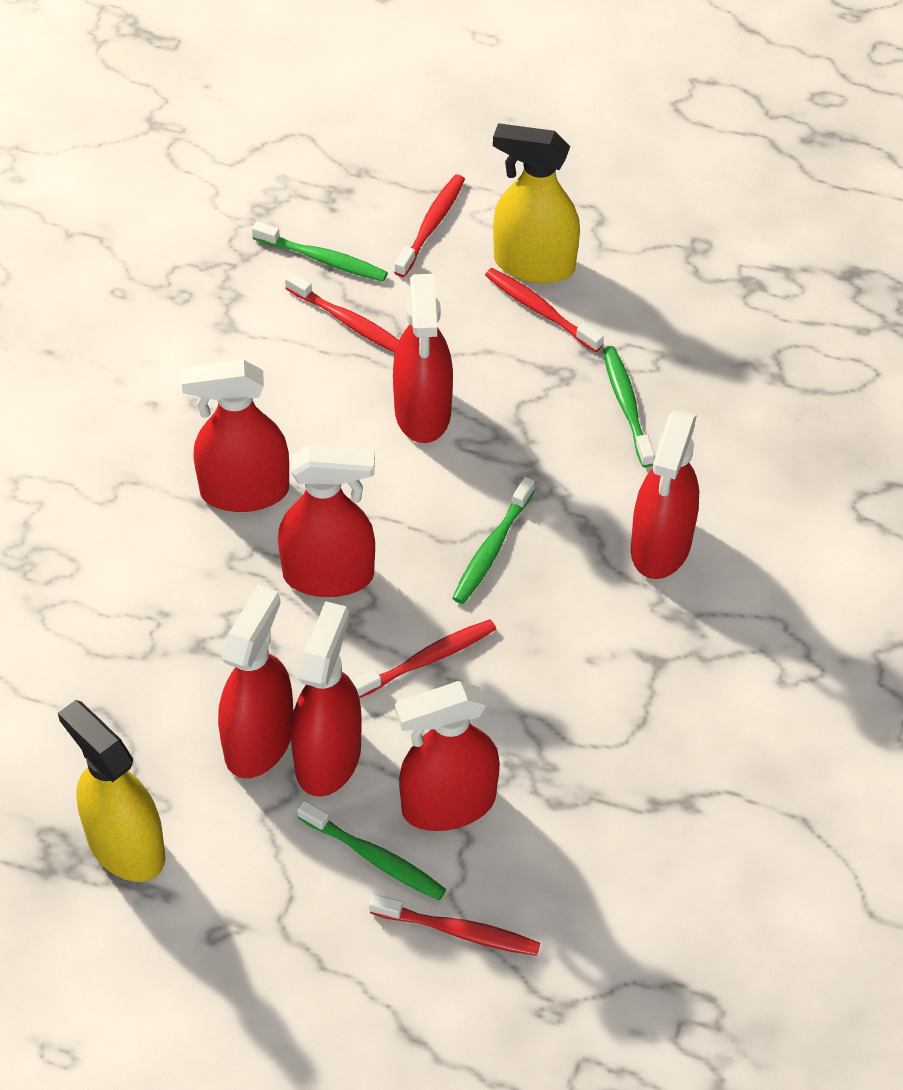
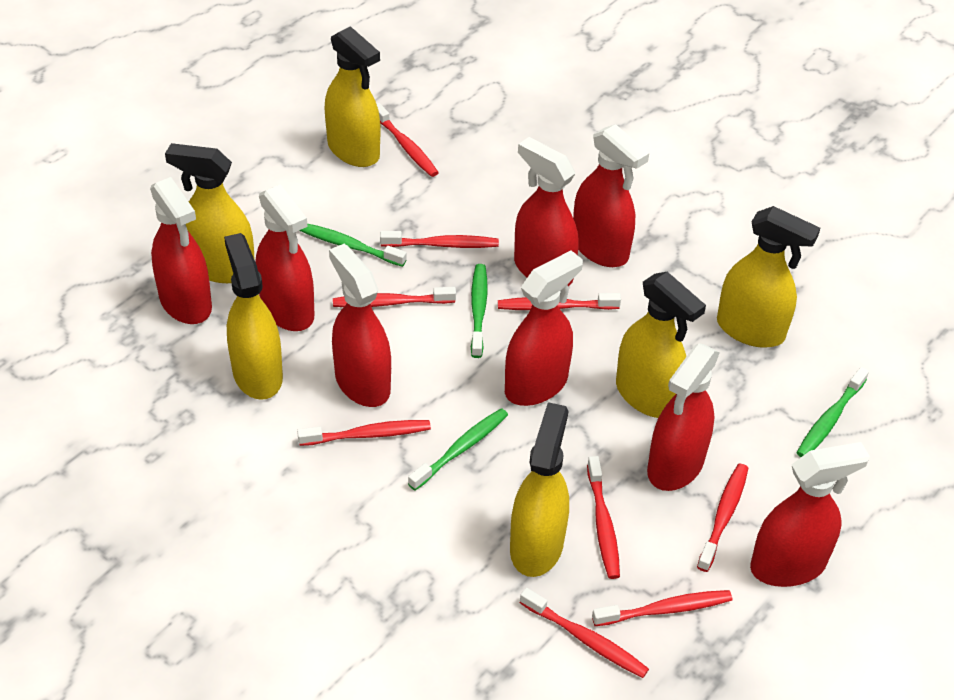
red spray bottle: 7 -> 8
red toothbrush: 5 -> 9
yellow spray bottle: 2 -> 6

